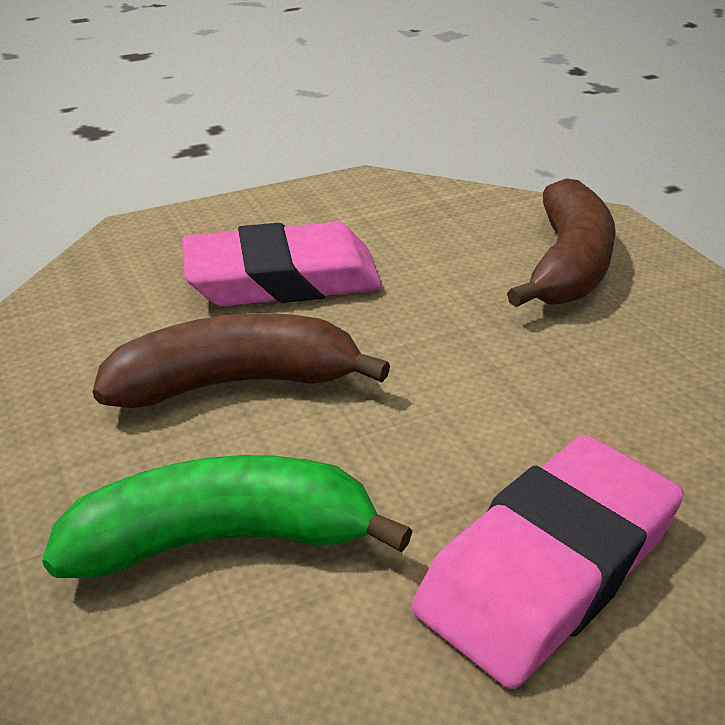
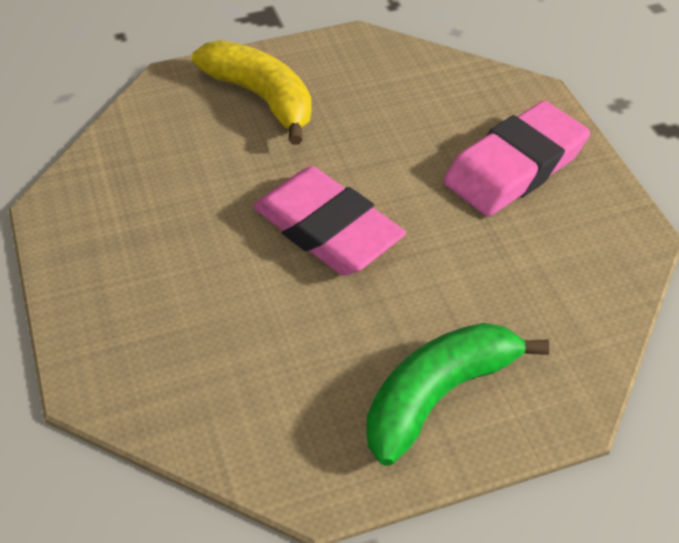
brown banana: 2 -> 0
yellow banana: 0 -> 1

